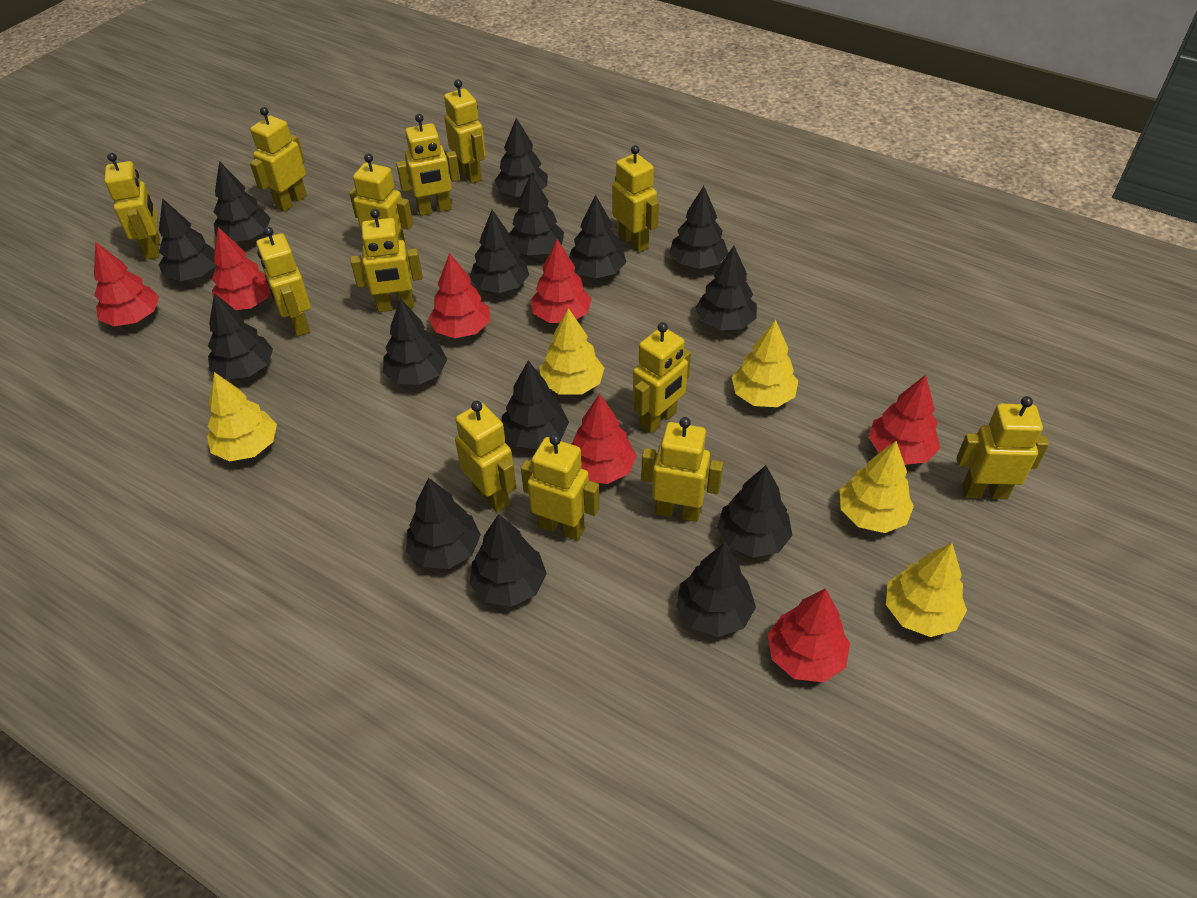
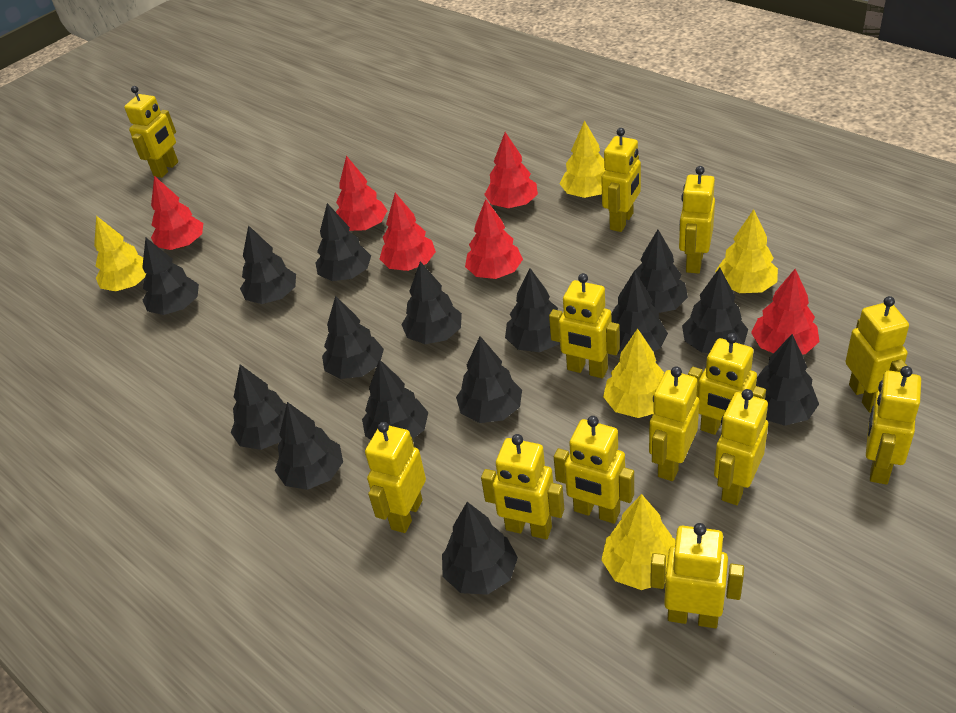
red tree: 7 -> 6

